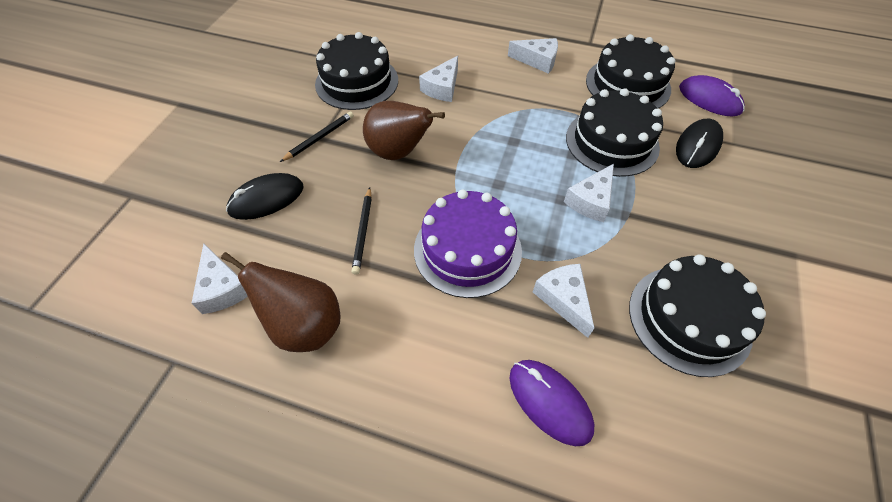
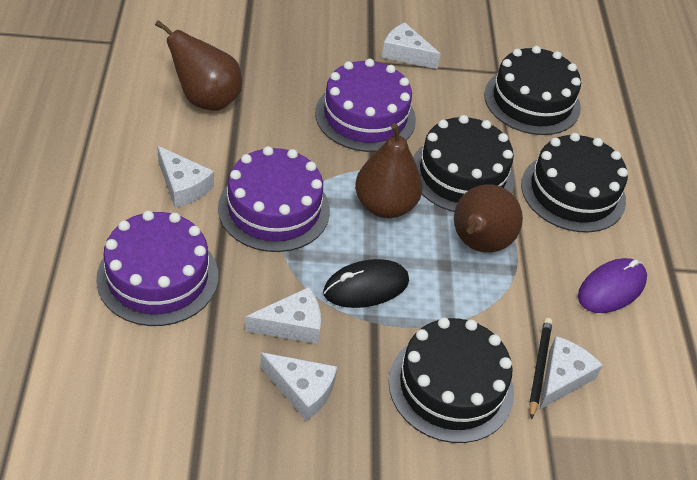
black mouse: 2 -> 1
black pencil: 2 -> 1
brown pear: 2 -> 3
purple cake: 1 -> 3
purple mouse: 2 -> 1

